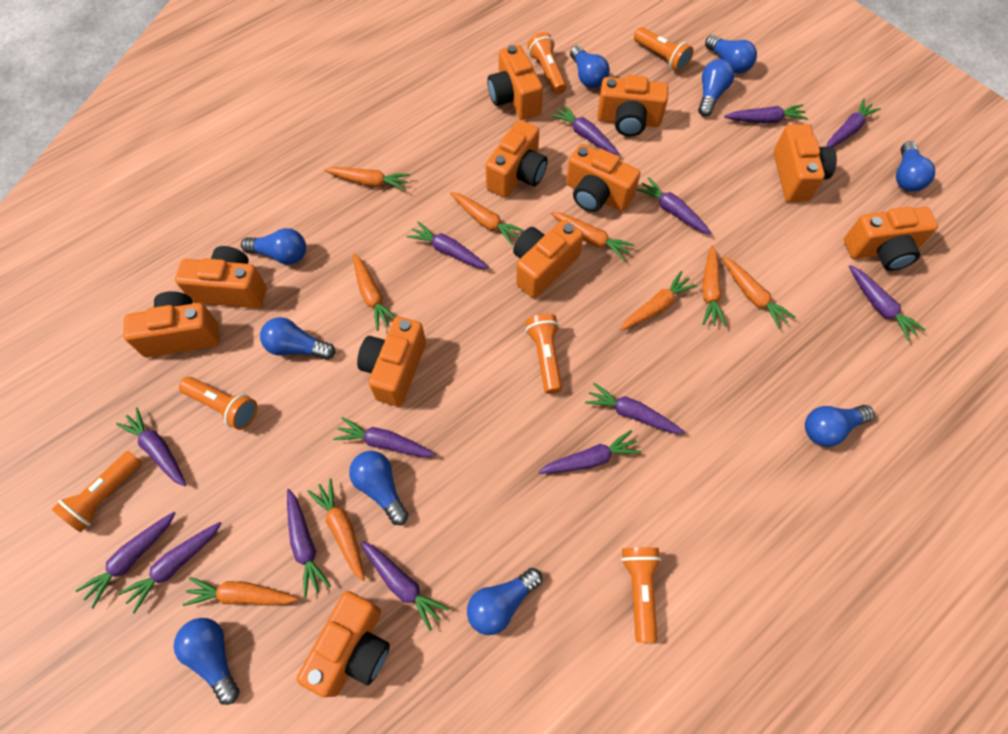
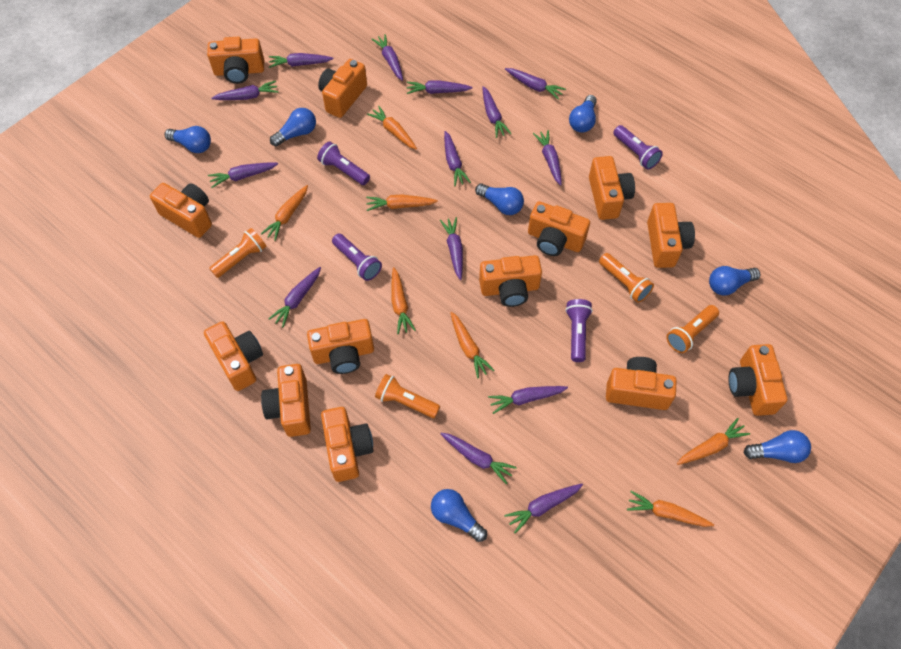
blue light bulb: 10 -> 7
orange camera: 11 -> 13
orange carrot: 9 -> 7
orange flashlight: 6 -> 4
purple flashlight: 0 -> 4

